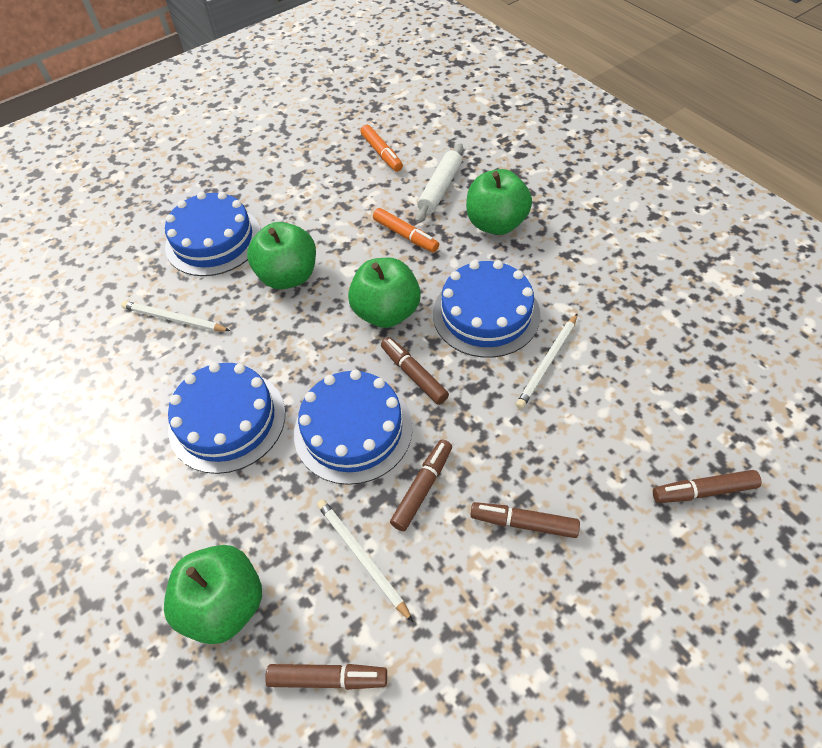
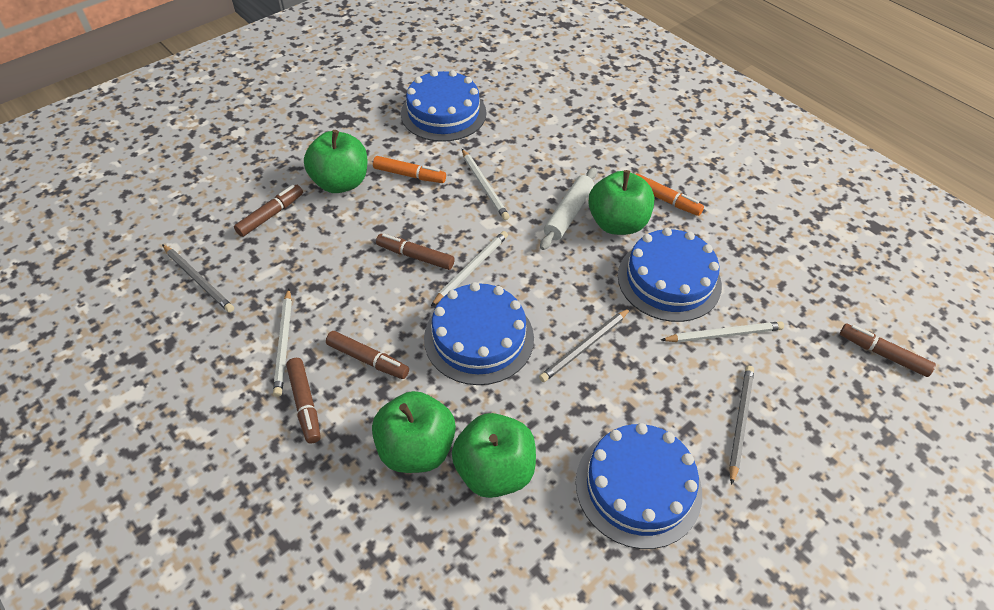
grey pencil: 0 -> 3
white pencil: 3 -> 4

